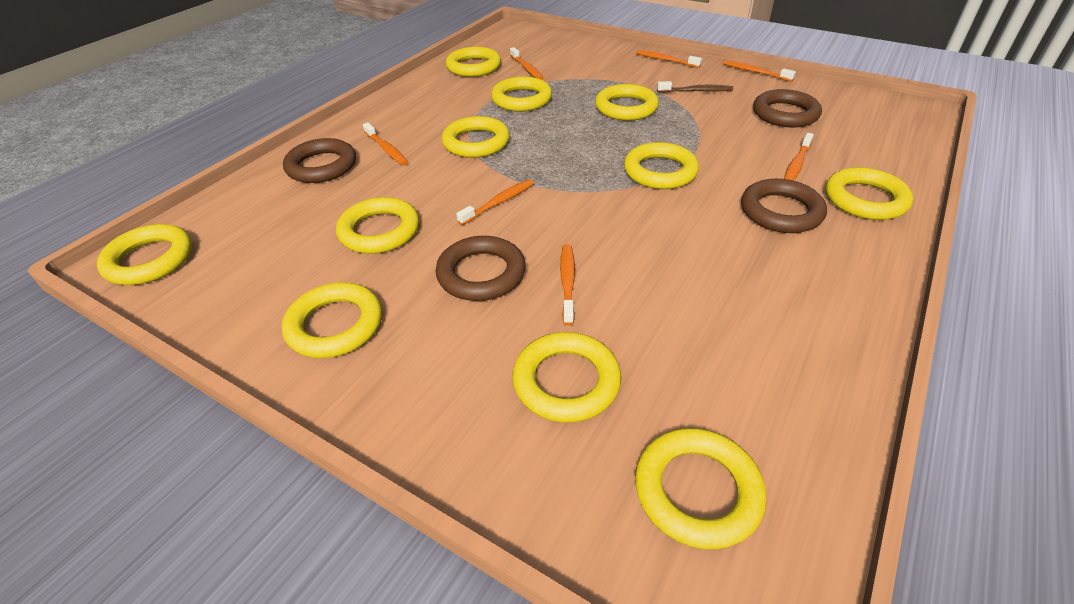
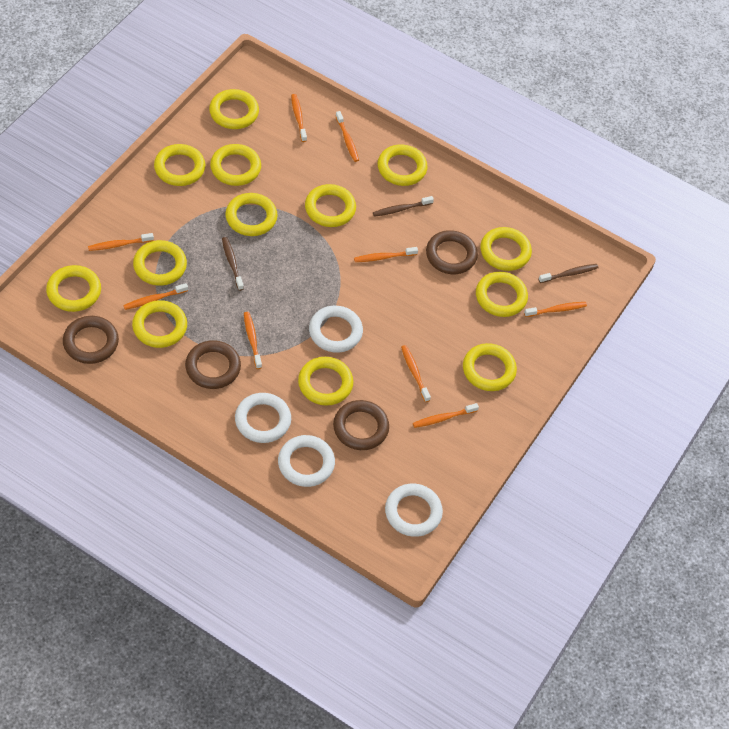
brown toothbrush: 1 -> 3
orange toothbrush: 7 -> 9
white ring: 0 -> 4
yellow ring: 11 -> 13

